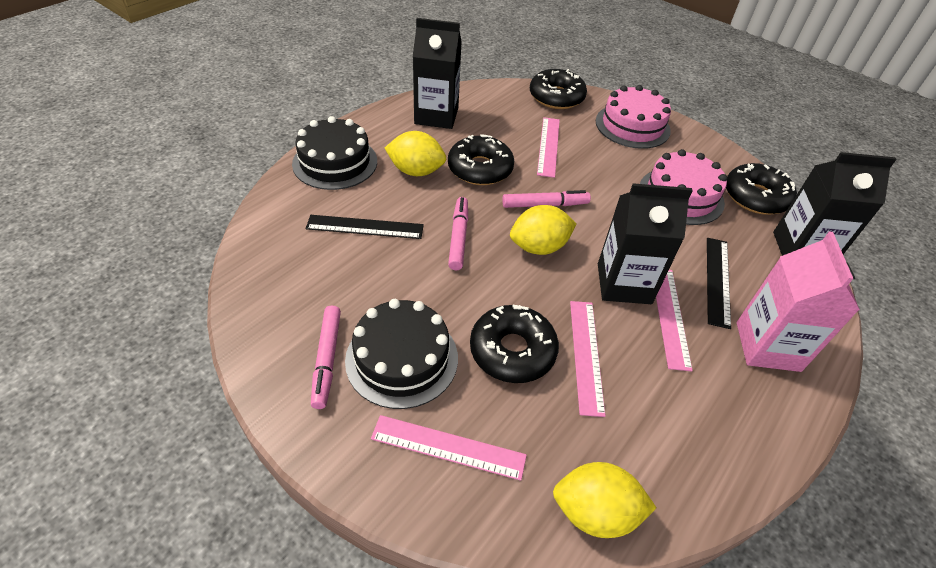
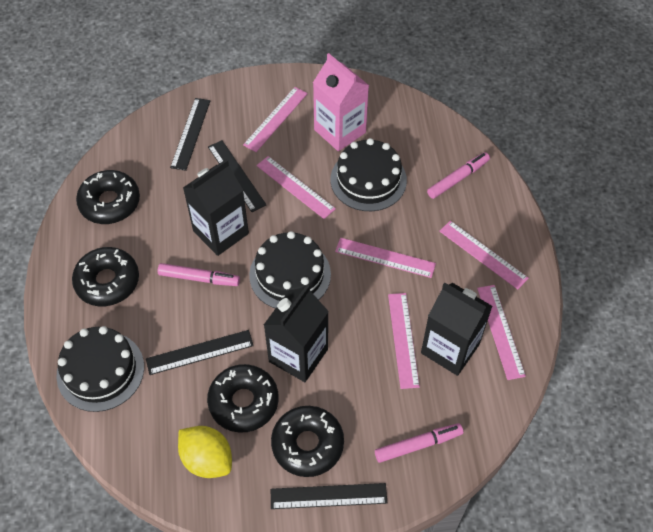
black cake: 2 -> 3
black ruler: 2 -> 4
pink cake: 2 -> 0
pink ruler: 4 -> 6
yellow lemon: 3 -> 1

